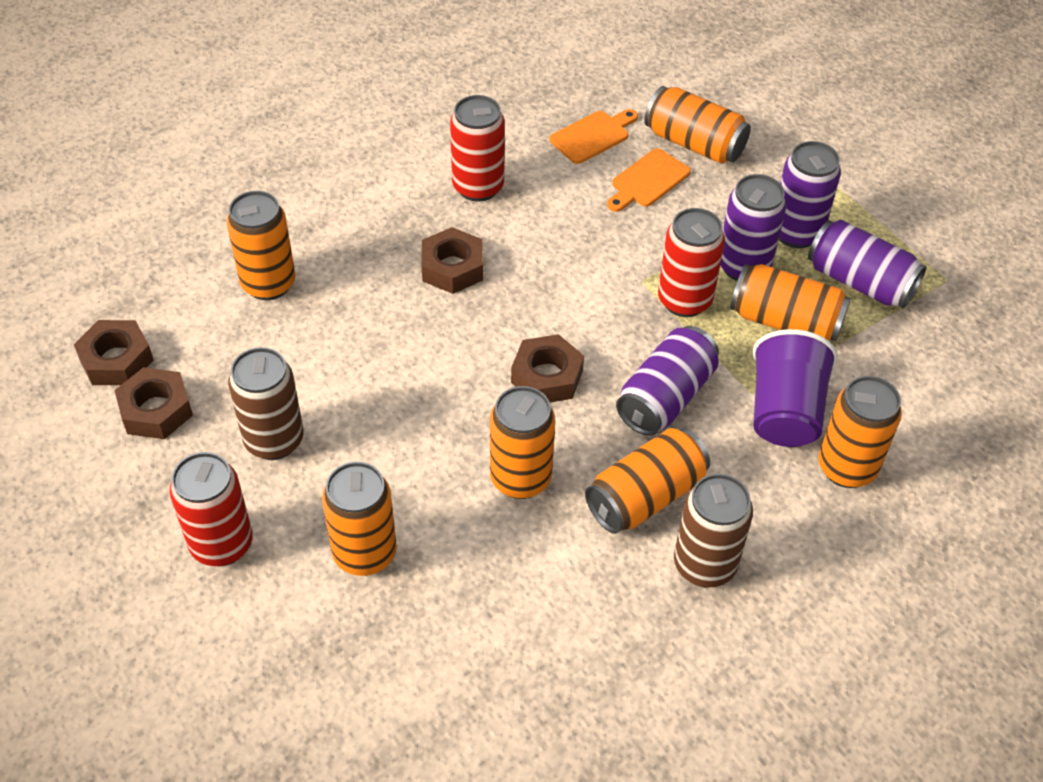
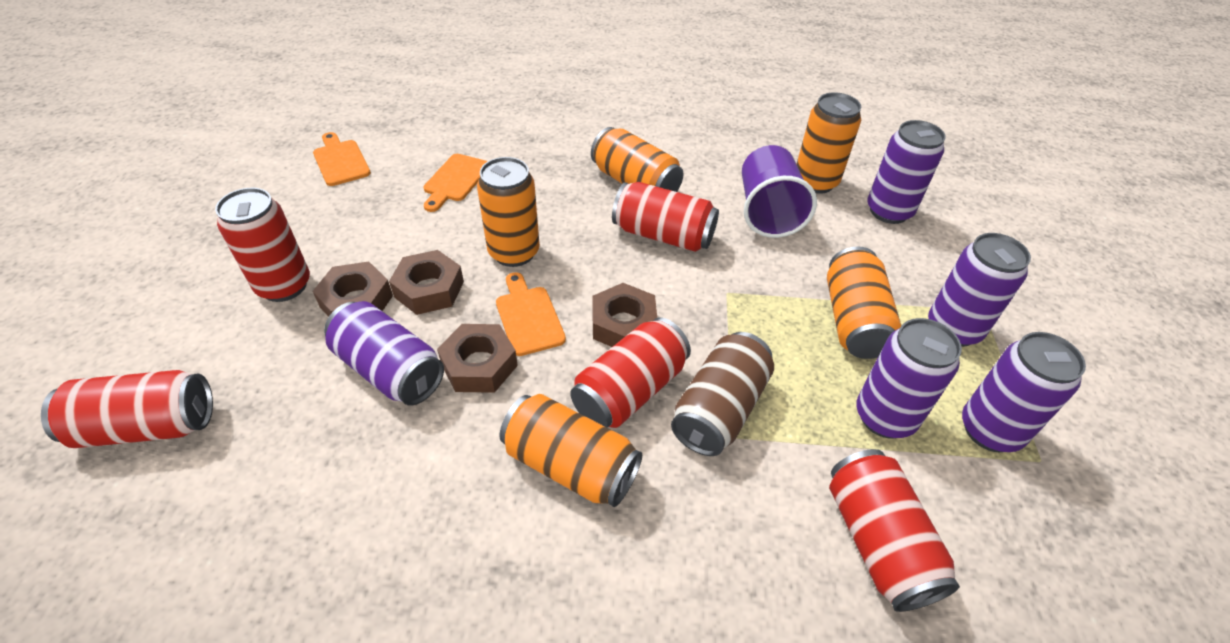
brown can: 2 -> 1
orange can: 7 -> 5
orange cutting board: 2 -> 3
purple can: 4 -> 5
red can: 3 -> 5

